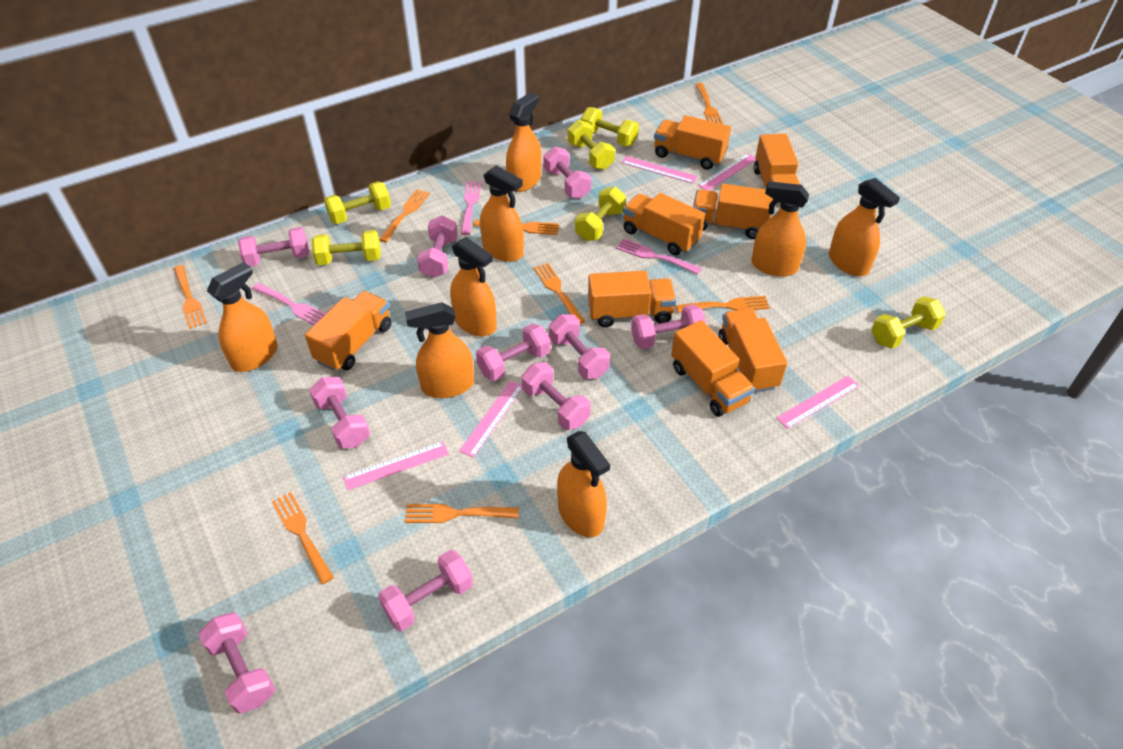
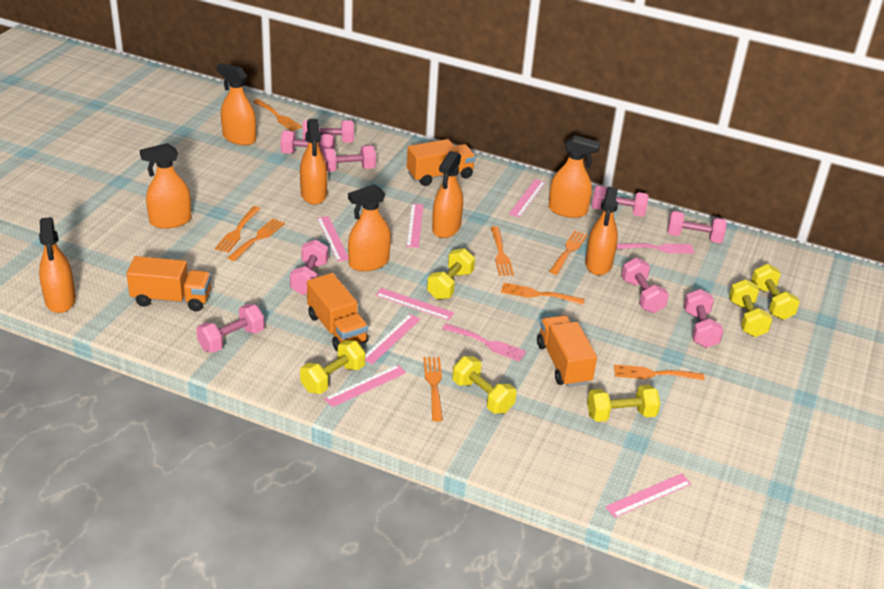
orange truck: 8 -> 4
pink dumbbell: 10 -> 9
pink fork: 3 -> 2
pink ruler: 5 -> 7

